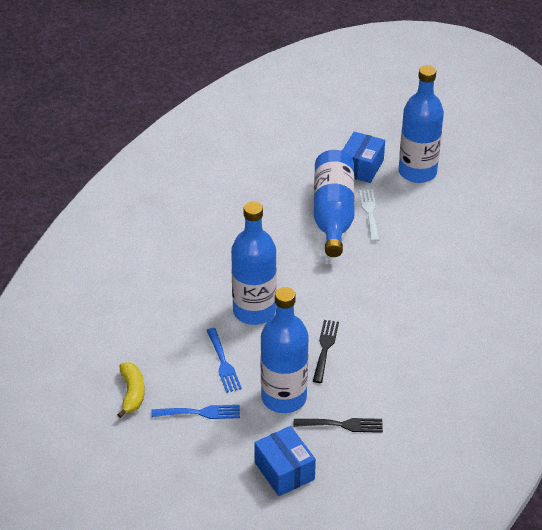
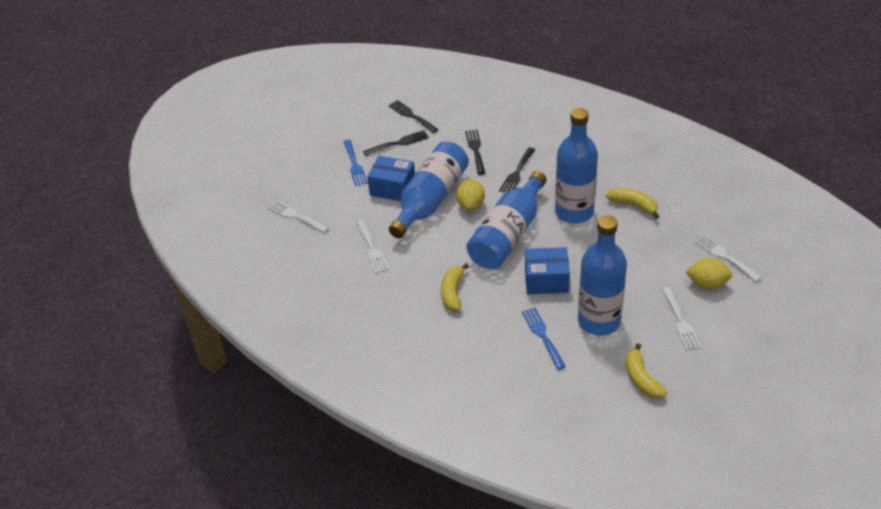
black fork: 2 -> 4
white fork: 1 -> 4
yellow banana: 1 -> 3
yellow lemon: 0 -> 2

